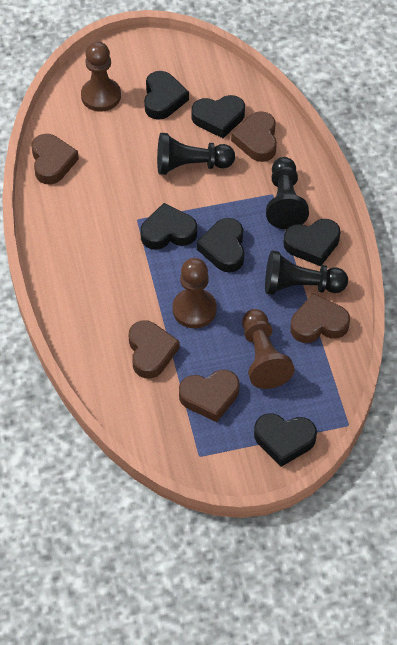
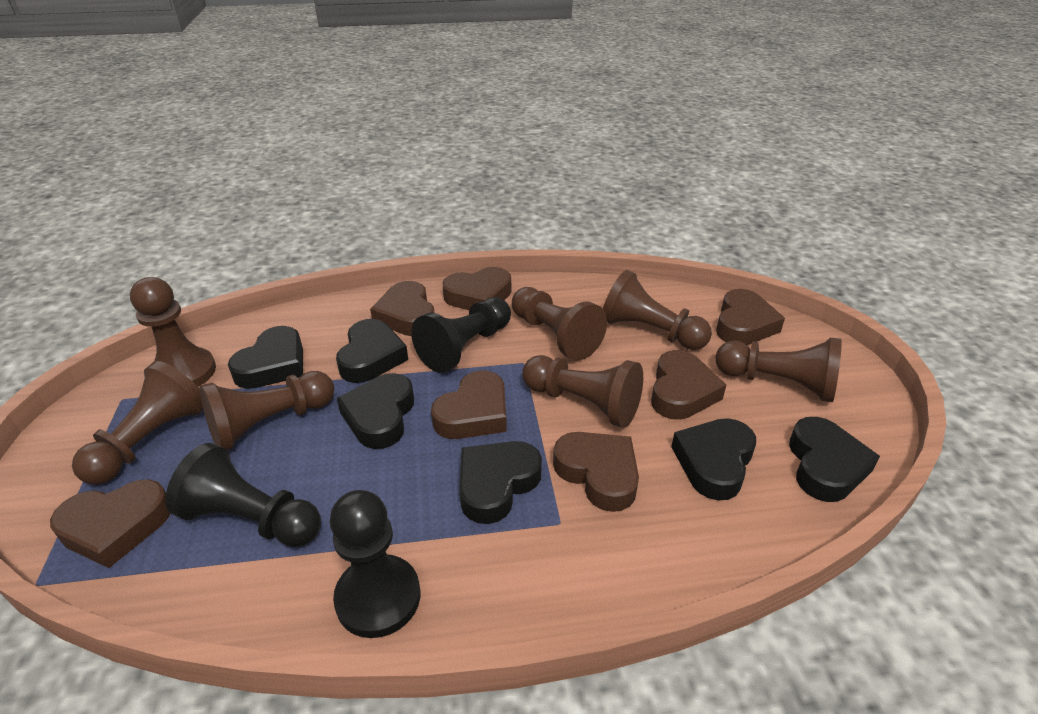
brown heart: 5 -> 7
brown pawn: 3 -> 7

